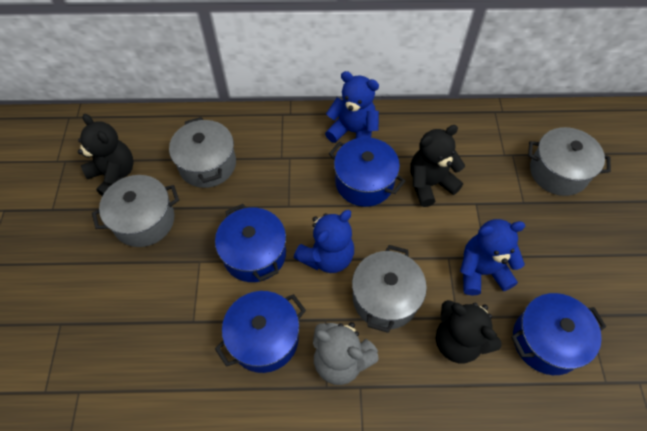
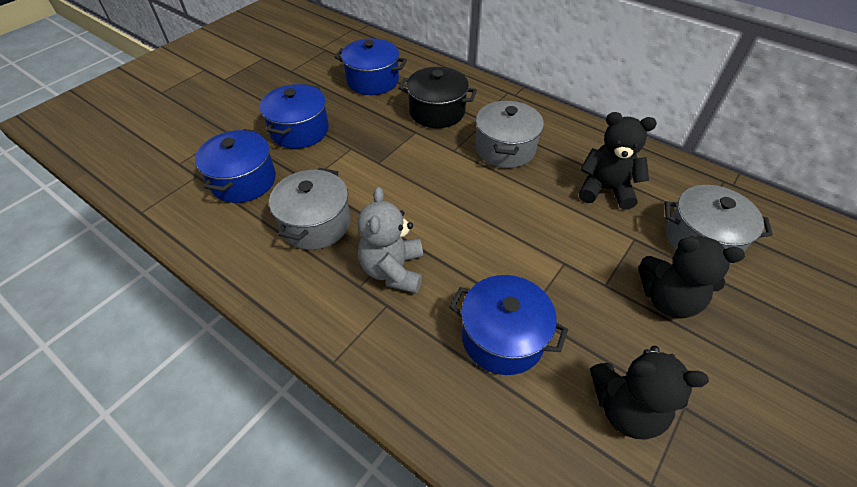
black pot: 0 -> 1
blue teddy bear: 3 -> 0
grey pot: 4 -> 3

